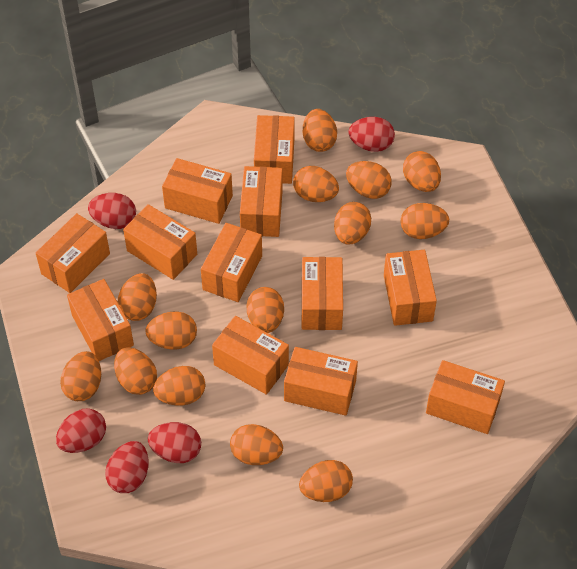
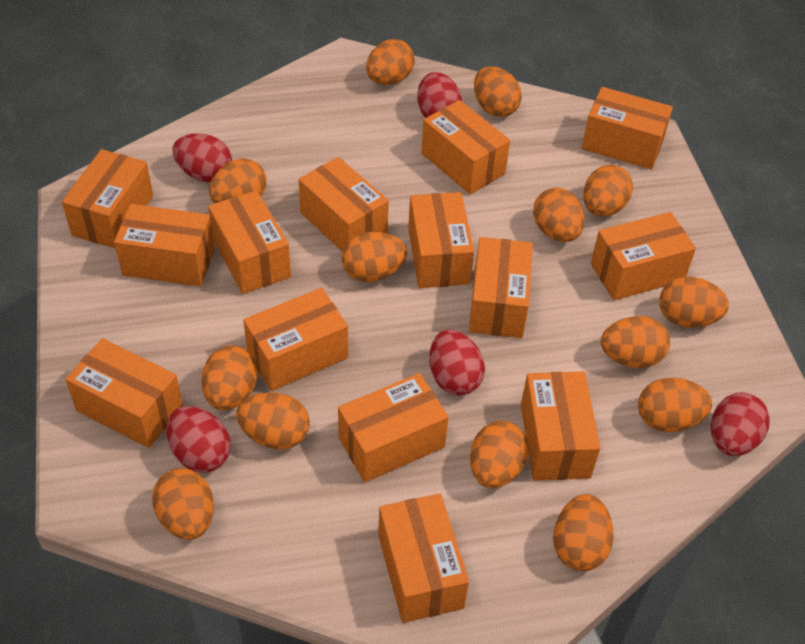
orange box: 12 -> 14

